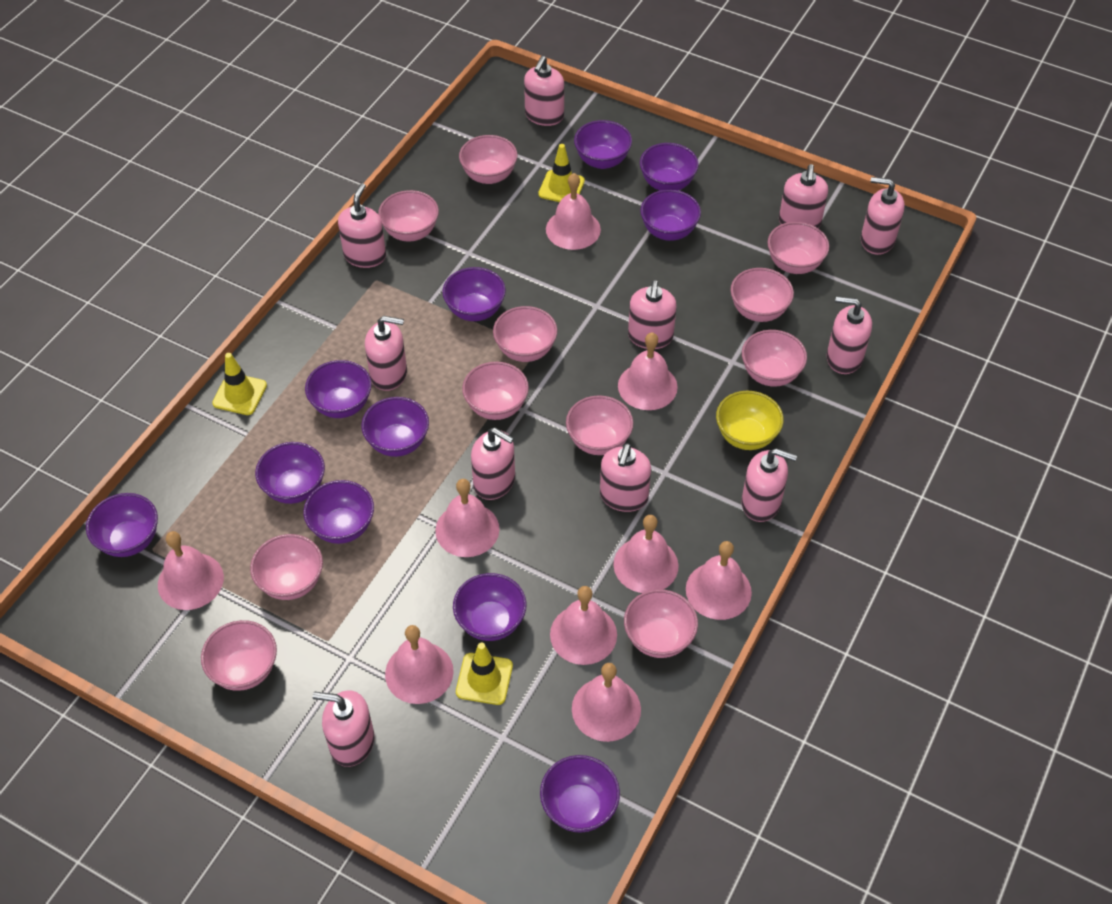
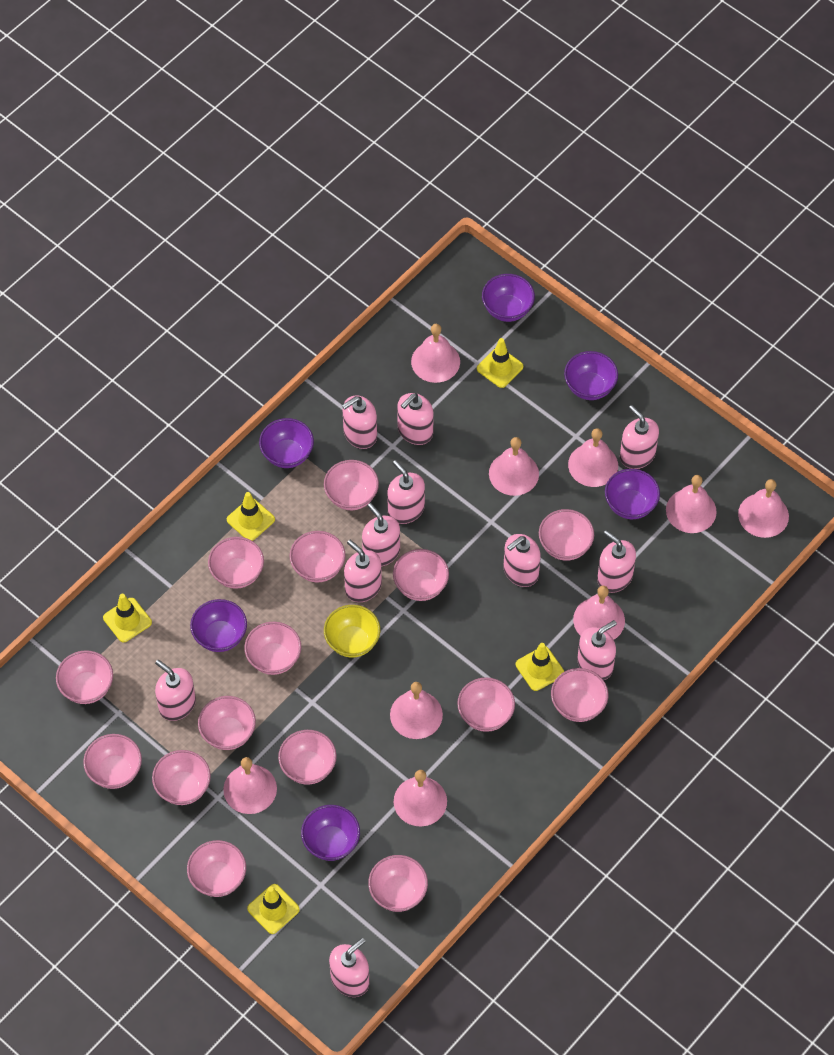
pink bowl: 11 -> 15
purple bowl: 11 -> 6
yellow traffic cone: 3 -> 5

